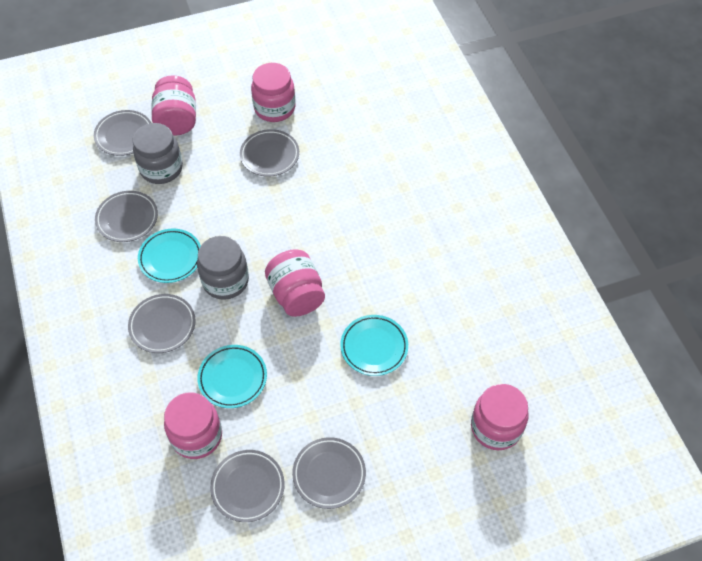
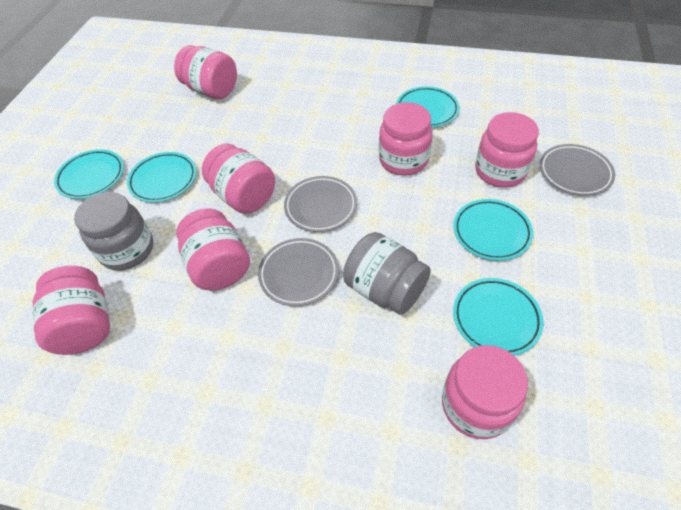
grey plate: 6 -> 3
pink jar: 5 -> 7
turquoise plate: 3 -> 5

